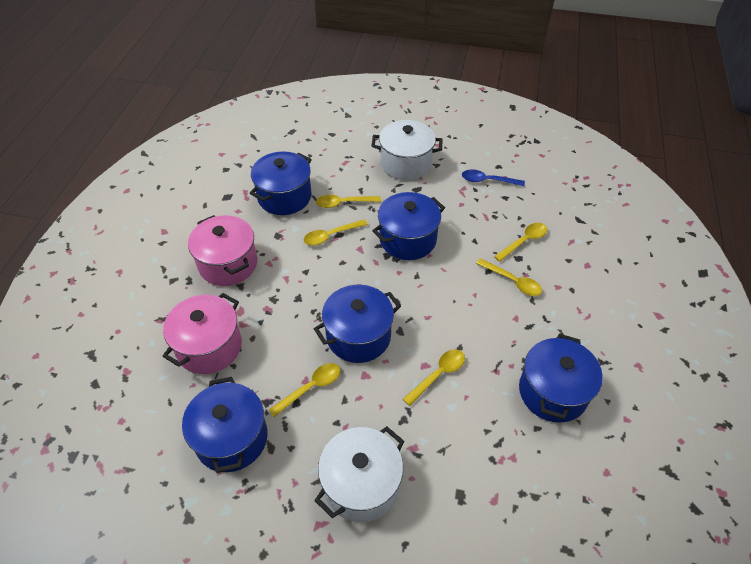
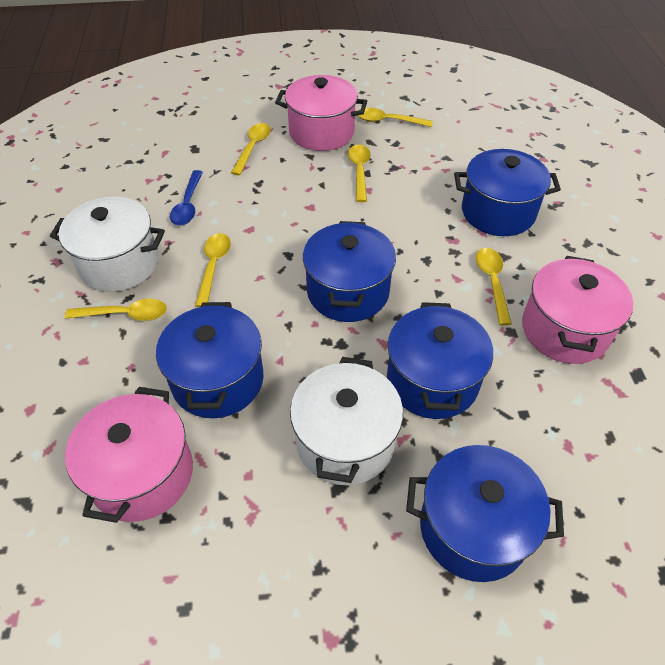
pink pot: 2 -> 3

